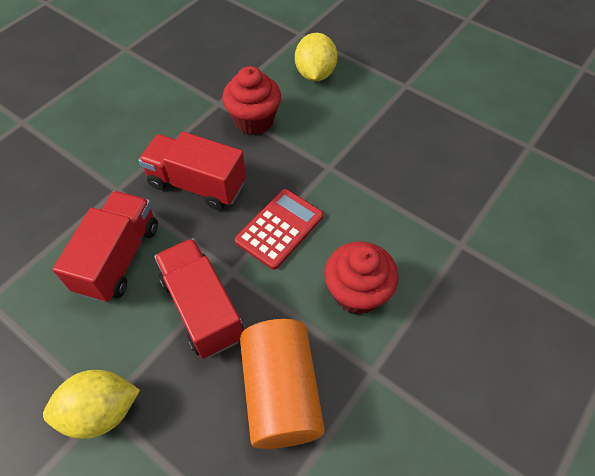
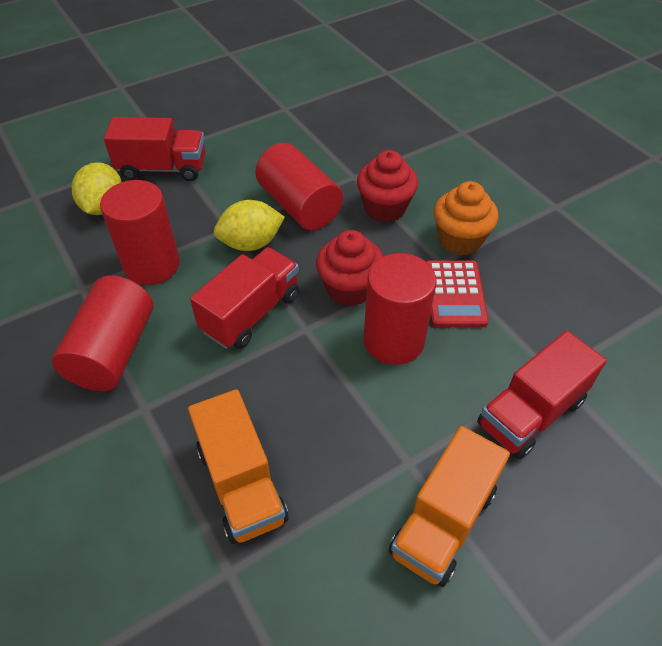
orange cupcake: 0 -> 1
orange cylinder: 1 -> 0
orange truck: 0 -> 2
red cylinder: 0 -> 4

